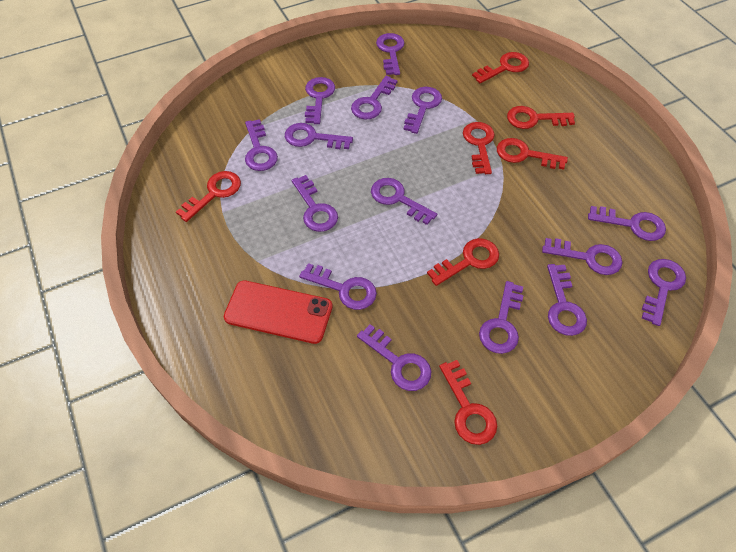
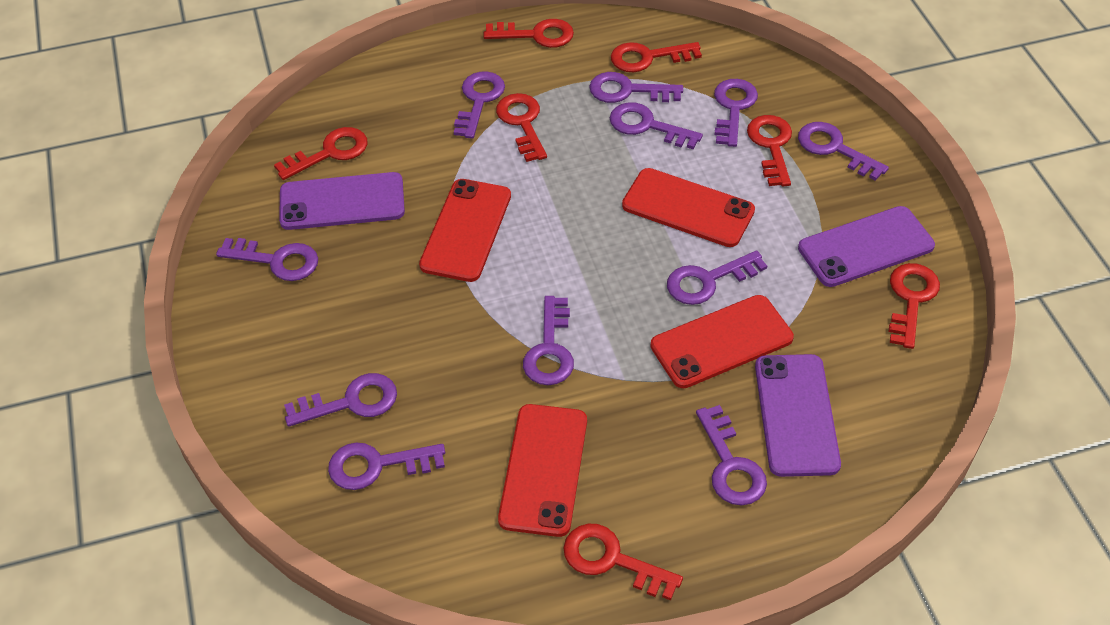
purple key: 15 -> 11
purple phone: 0 -> 3
red phone: 1 -> 4

